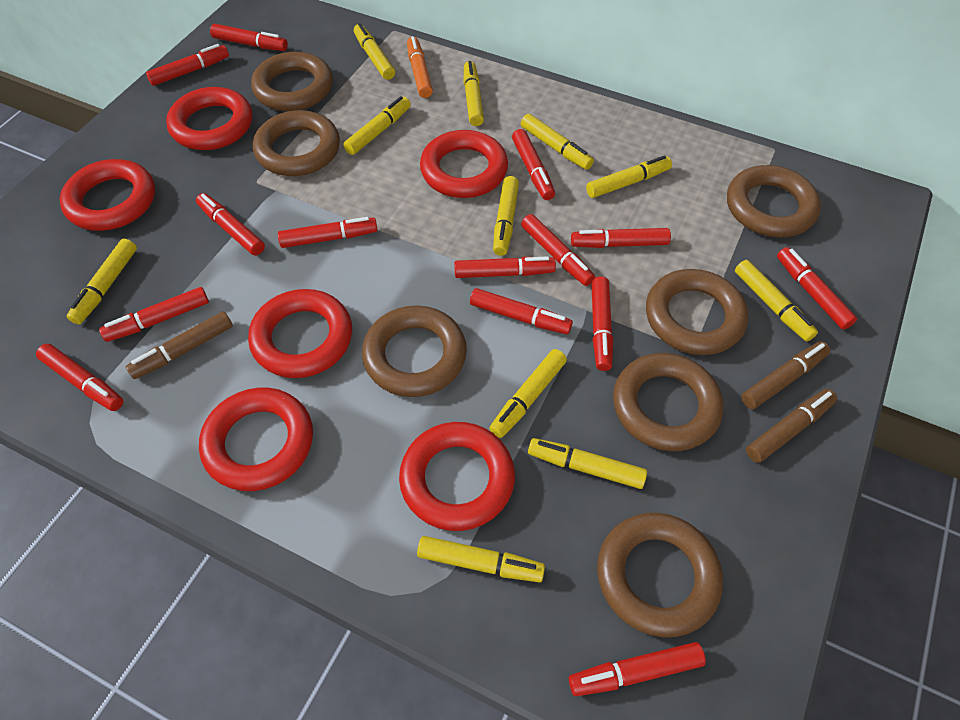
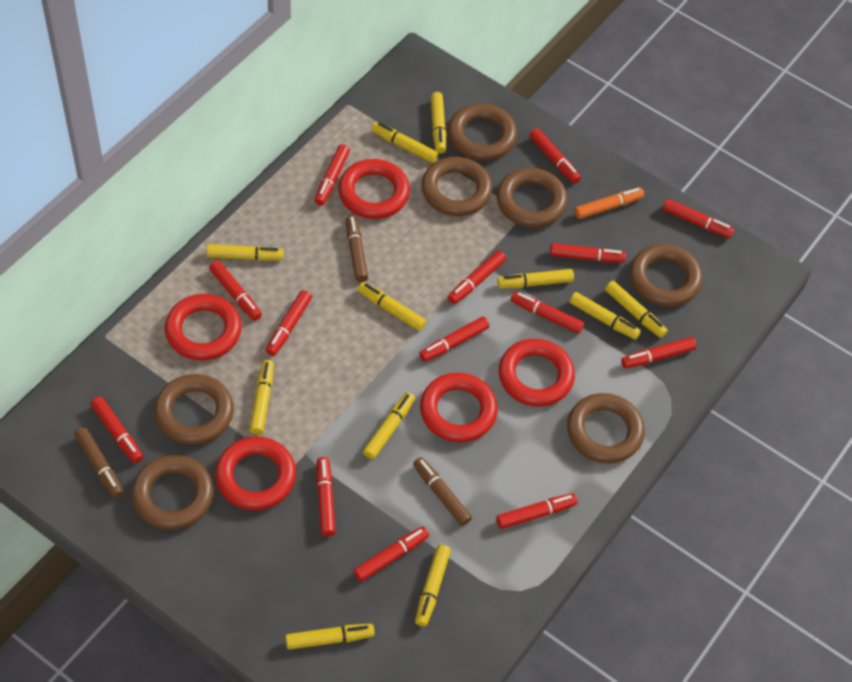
red ring: 6 -> 5

